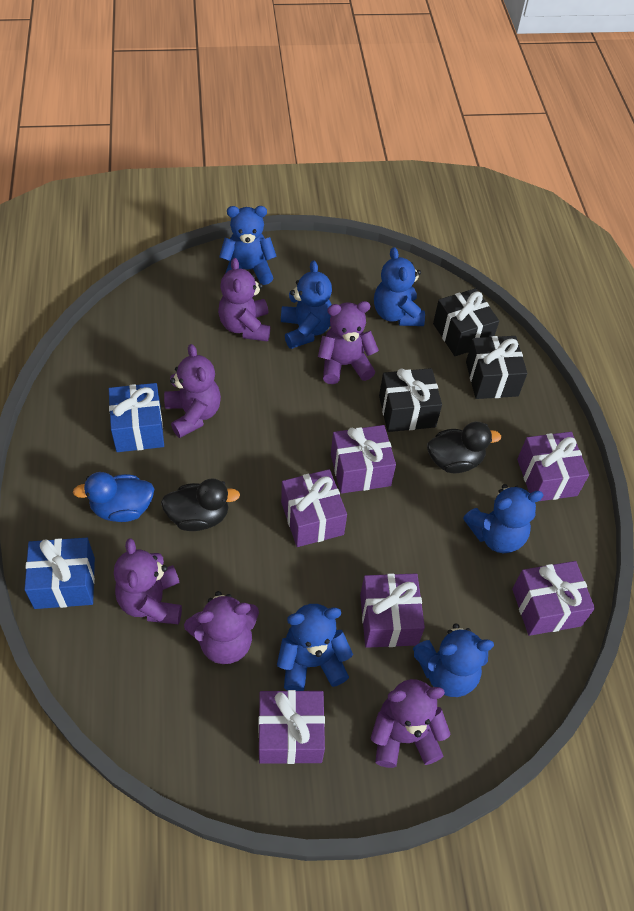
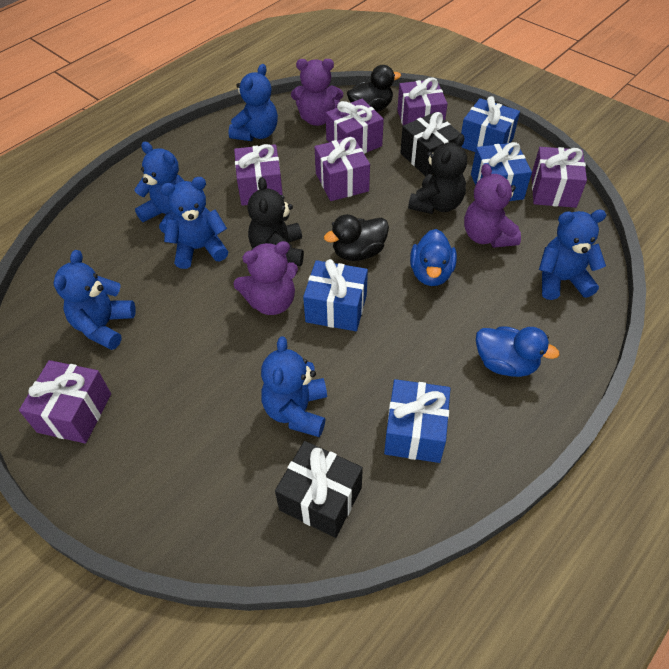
black gift: 3 -> 2
black teddy bear: 0 -> 2
blue duck: 1 -> 2
blue gift: 2 -> 4
purple teddy bear: 6 -> 3

